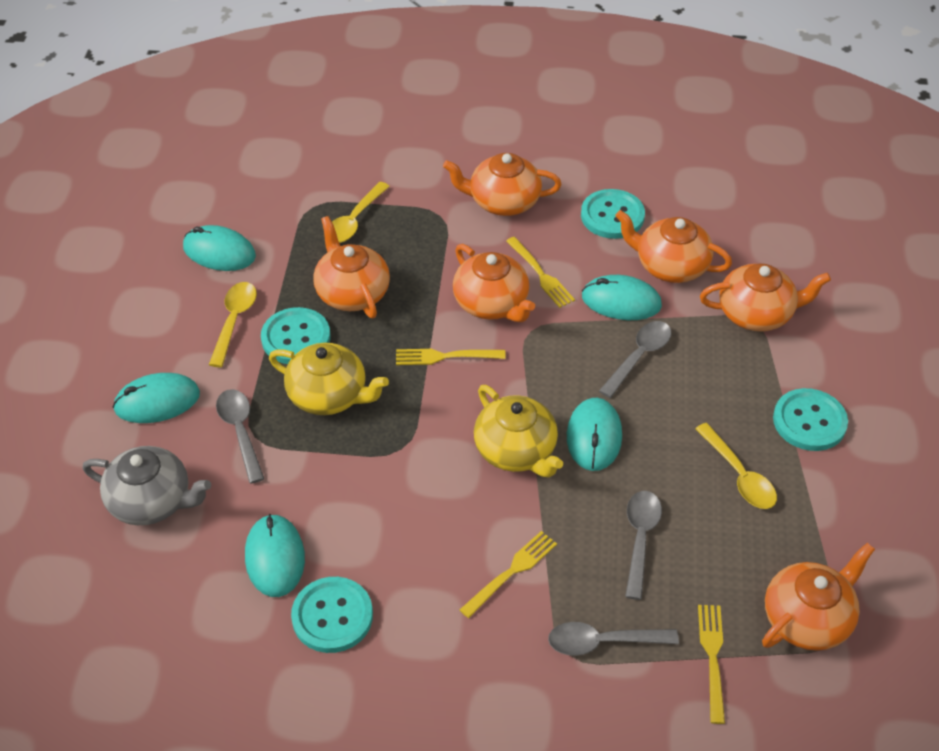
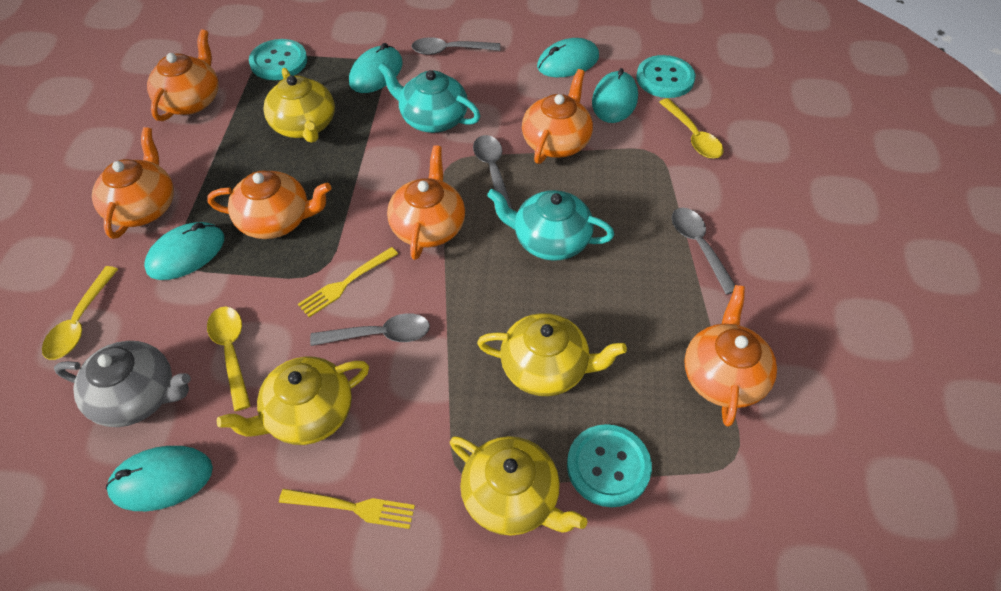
turquoise button: 4 -> 3
turquoise teapot: 0 -> 2
yellow fork: 4 -> 2
yellow teapot: 2 -> 4

